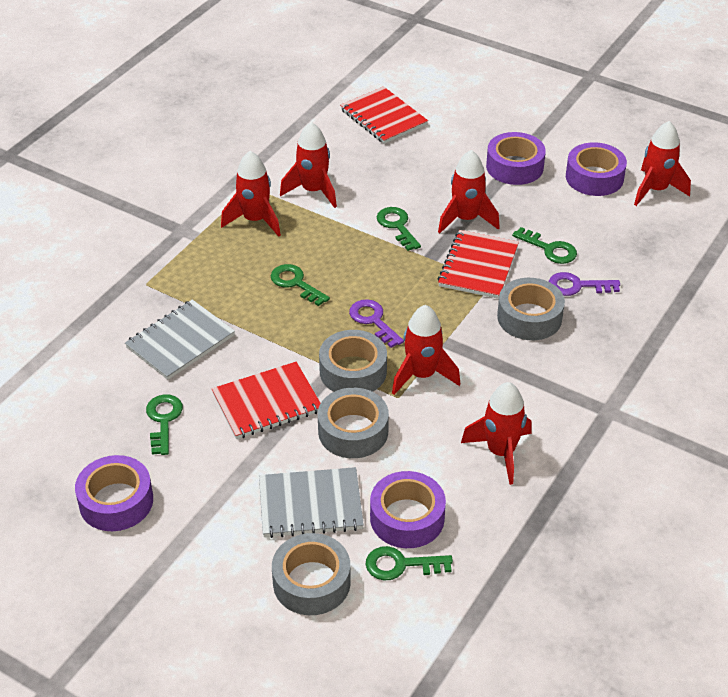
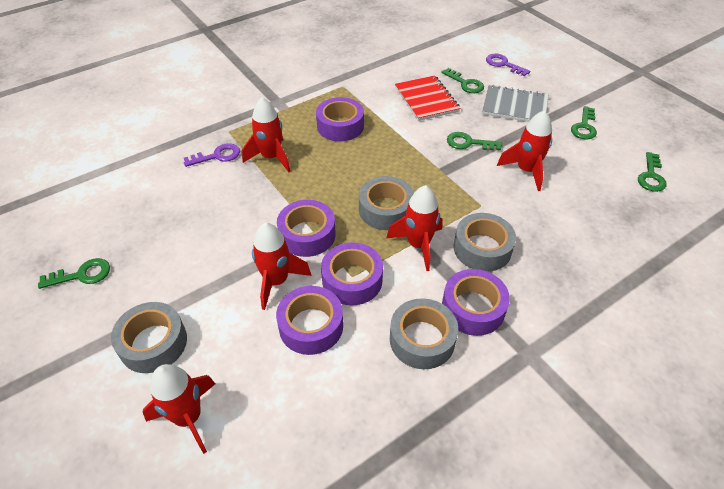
grey notebook: 2 -> 1
purple tape: 4 -> 5
red notebook: 3 -> 1
red rocket: 6 -> 5

